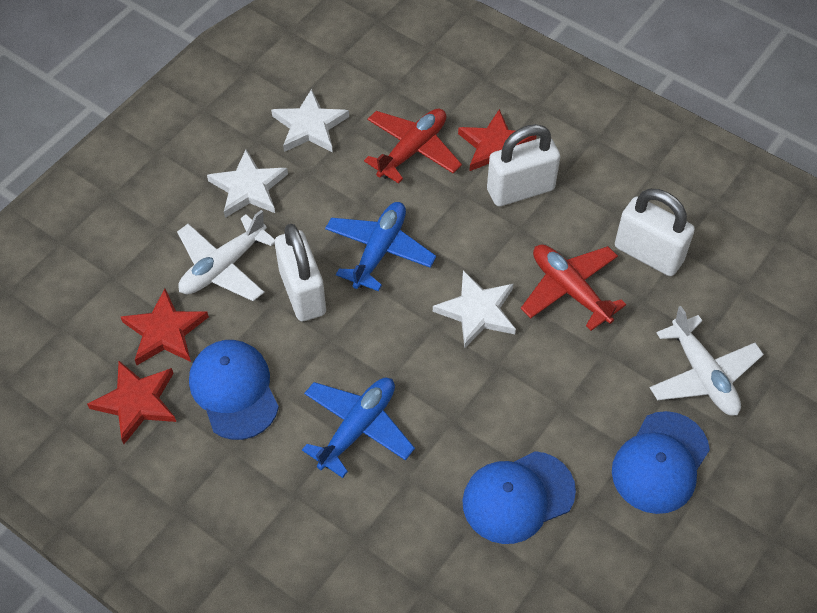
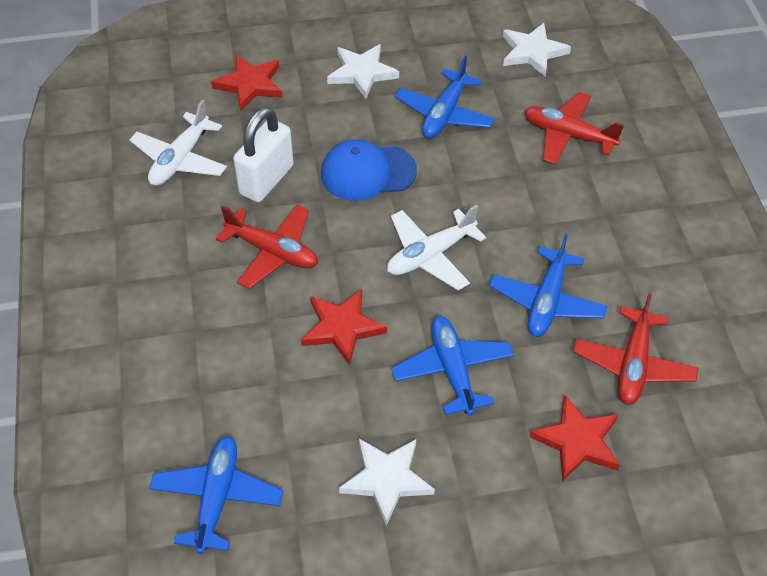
blue cap: 3 -> 1
blue plane: 2 -> 4
red plane: 2 -> 3
white padlock: 3 -> 1

